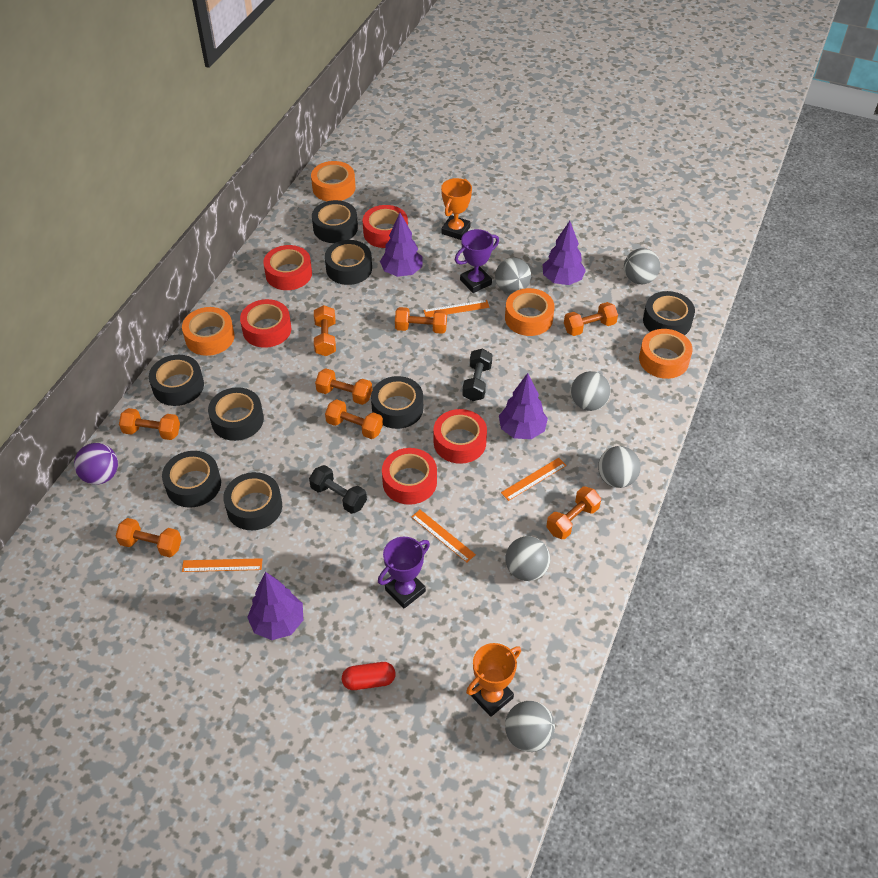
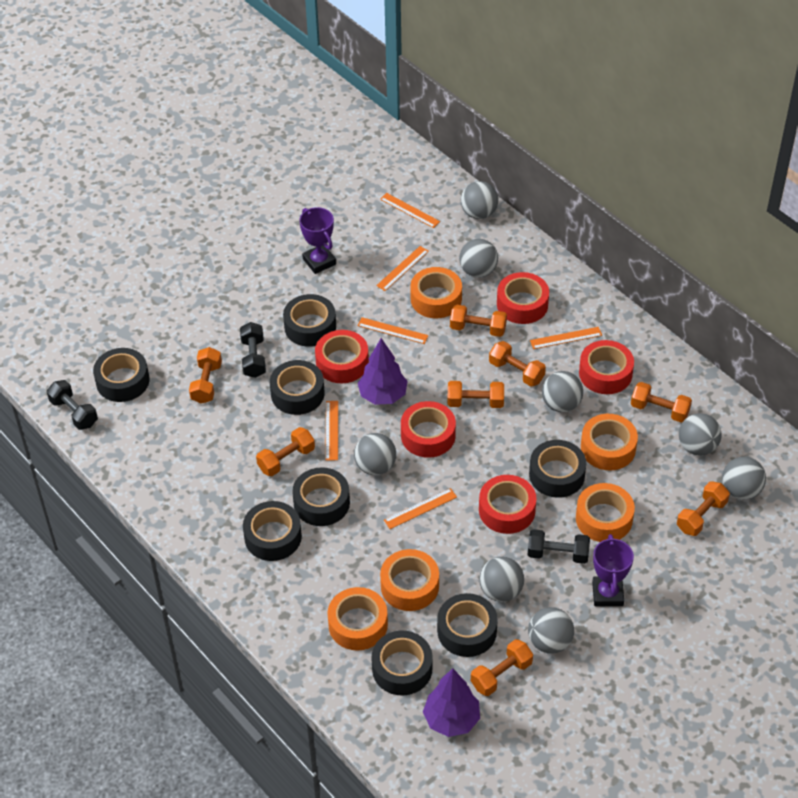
black dumbbell: 2 -> 3
grey ball: 6 -> 8
orange ruler: 4 -> 6
orange tape: 4 -> 5
orange trophy: 2 -> 0
purple ball: 1 -> 0
purple tree: 4 -> 2
red capsule: 1 -> 0

